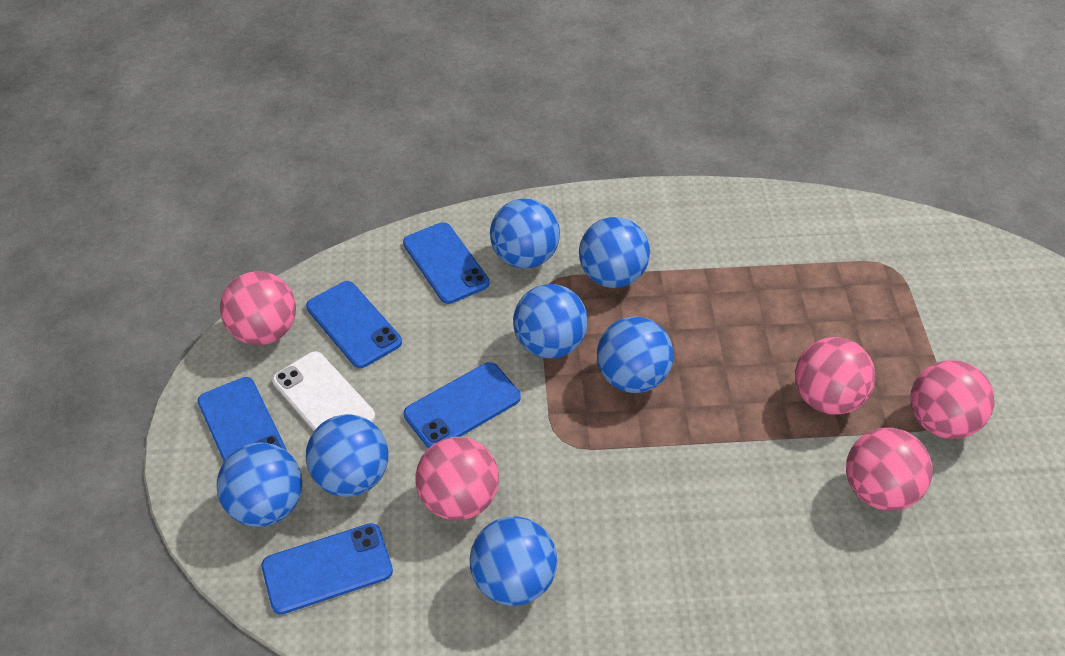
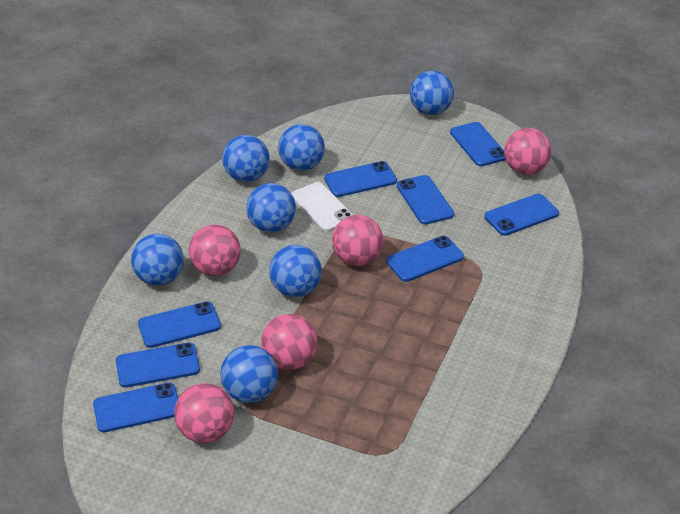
blue phone: 5 -> 8

